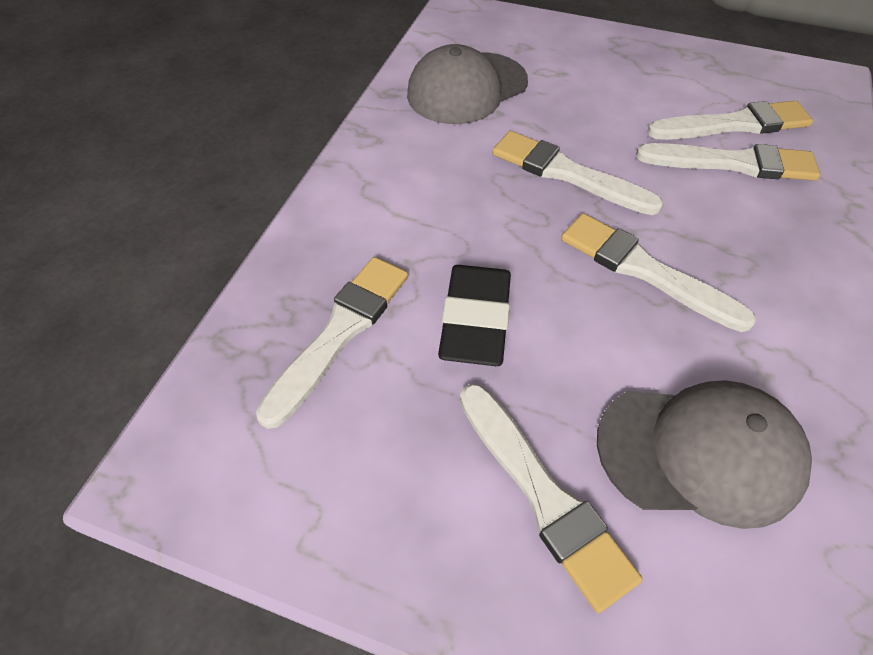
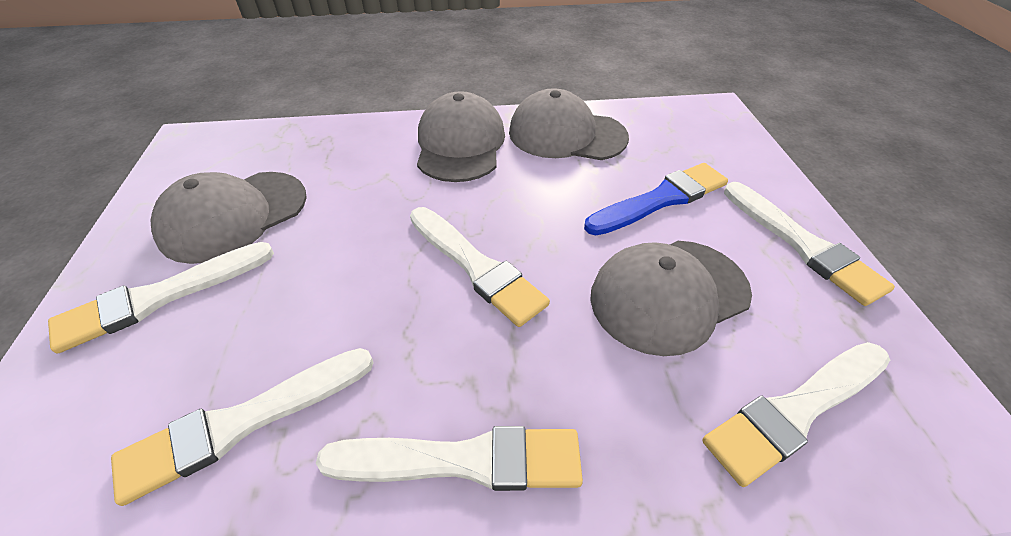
black eraser: 1 -> 0
blue brush: 0 -> 1
grey cap: 2 -> 4

